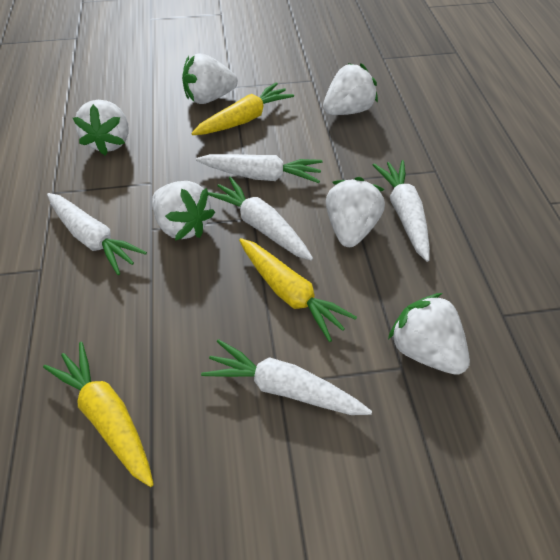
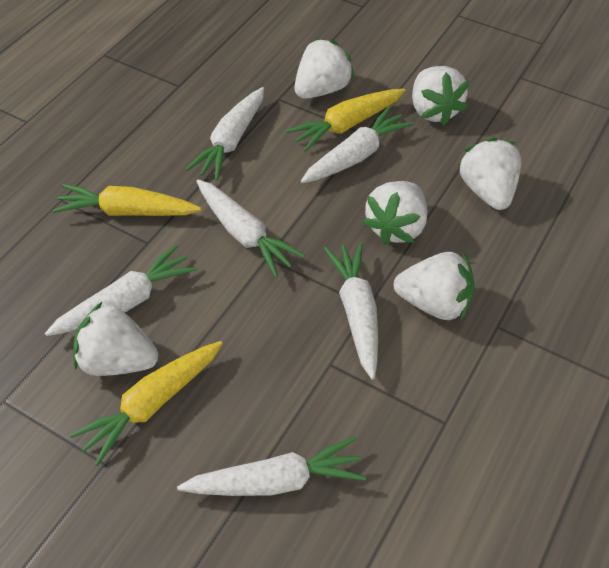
white carrot: 5 -> 6

